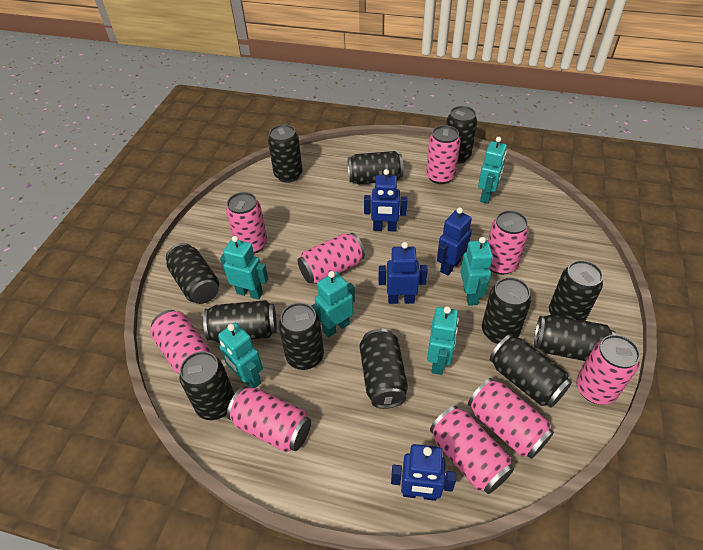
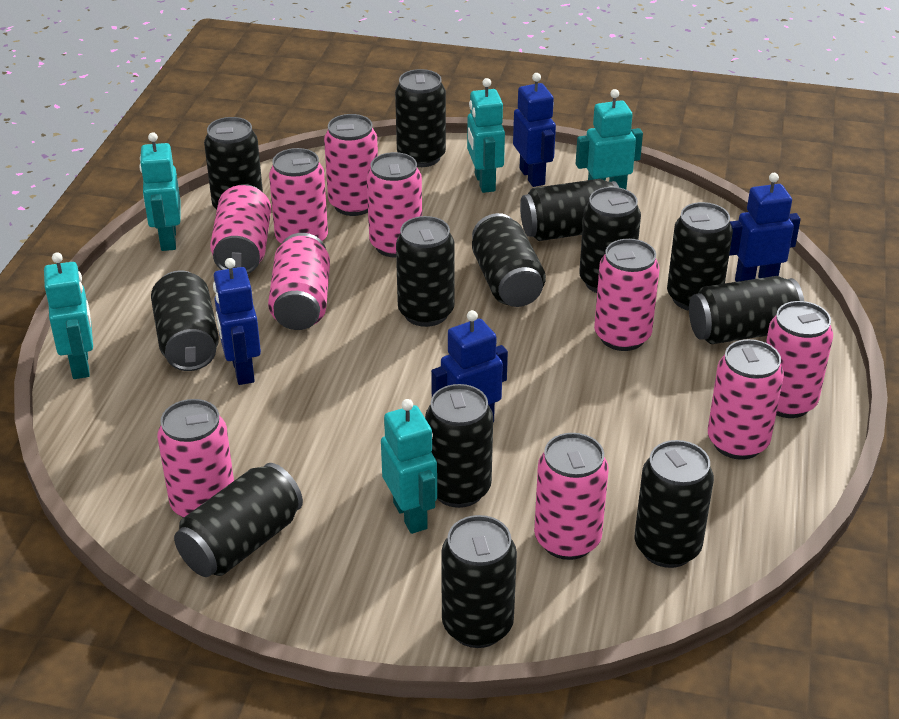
black can: 12 -> 13
pink can: 9 -> 10
turquoise robot: 6 -> 5

